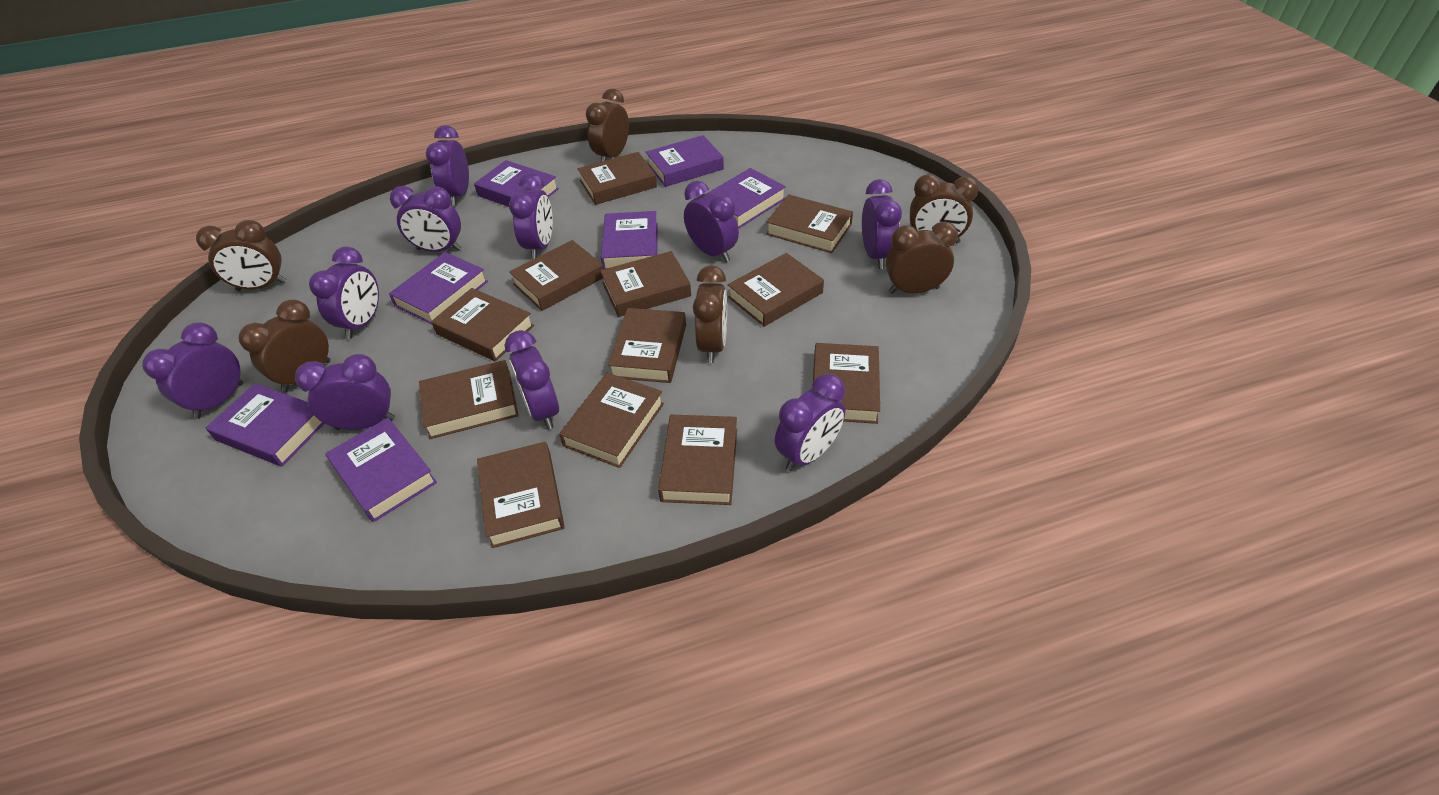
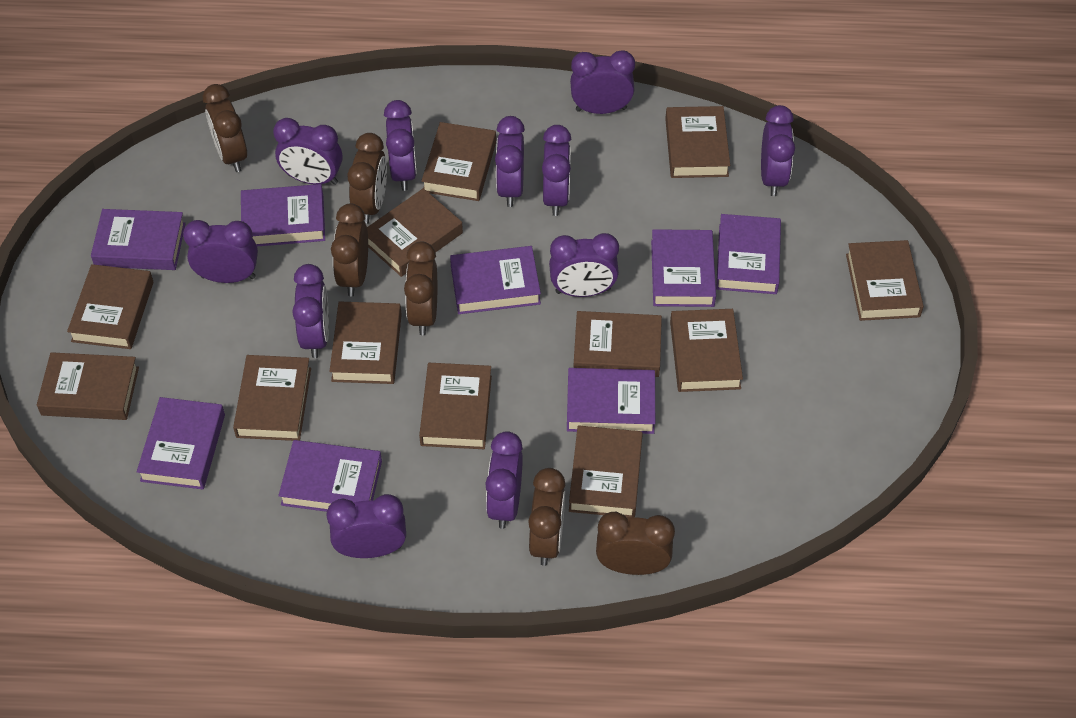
purple book: 7 -> 8
purple clock: 10 -> 11

